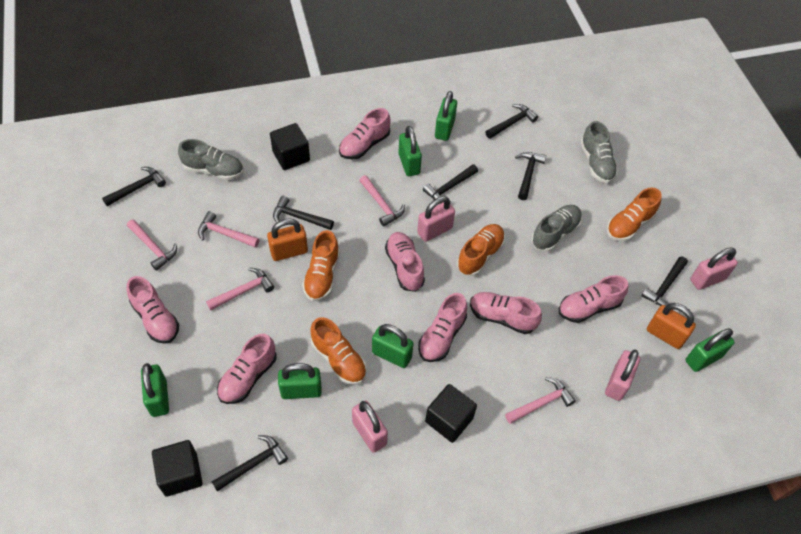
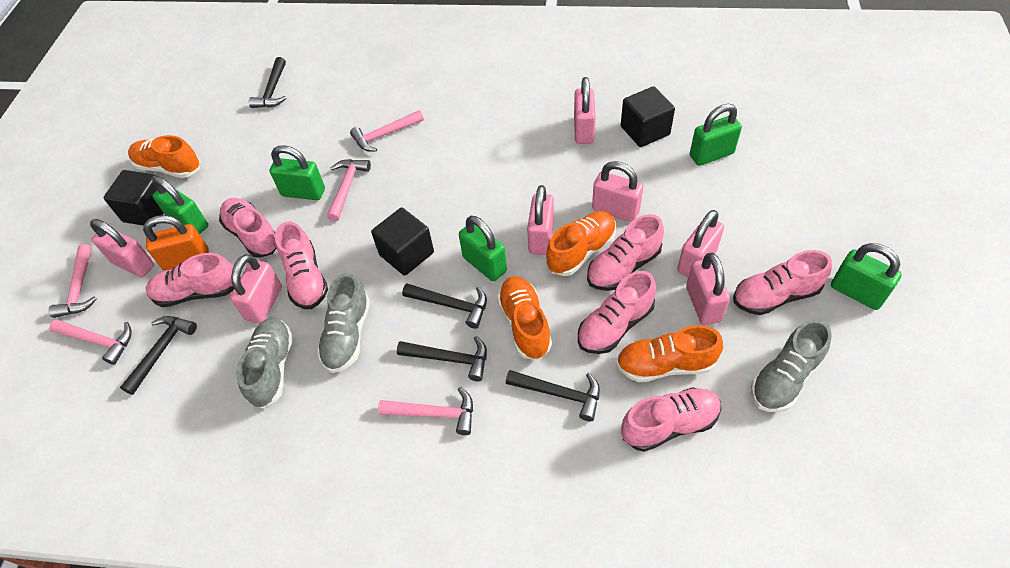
black hammer: 7 -> 5
green padlock: 6 -> 5
orange padlock: 2 -> 1
pink padlock: 4 -> 7

